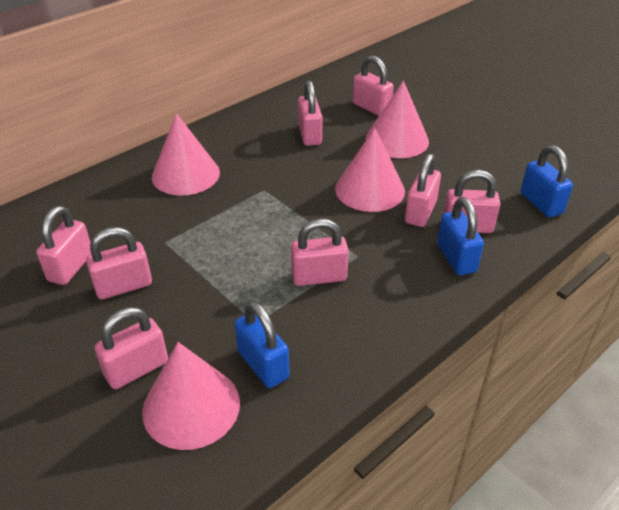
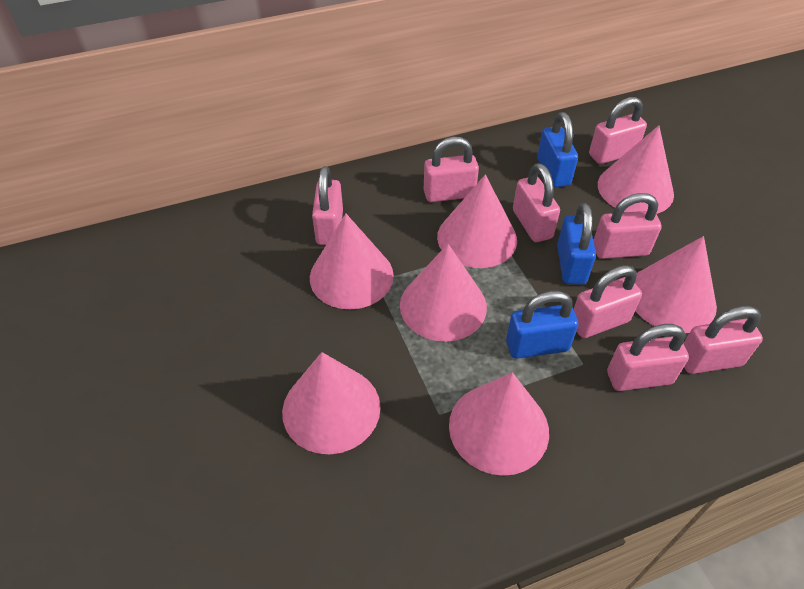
pink cone: 4 -> 7

